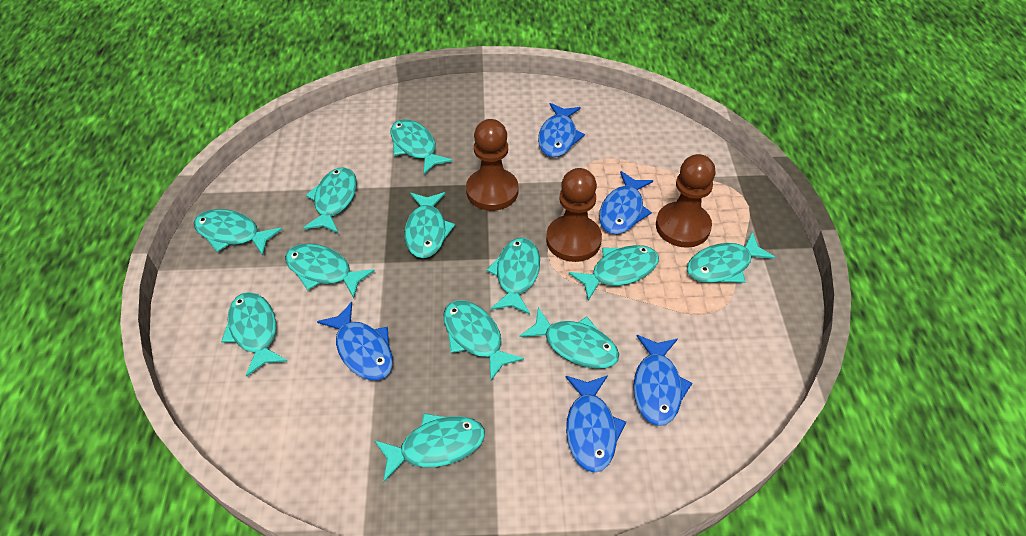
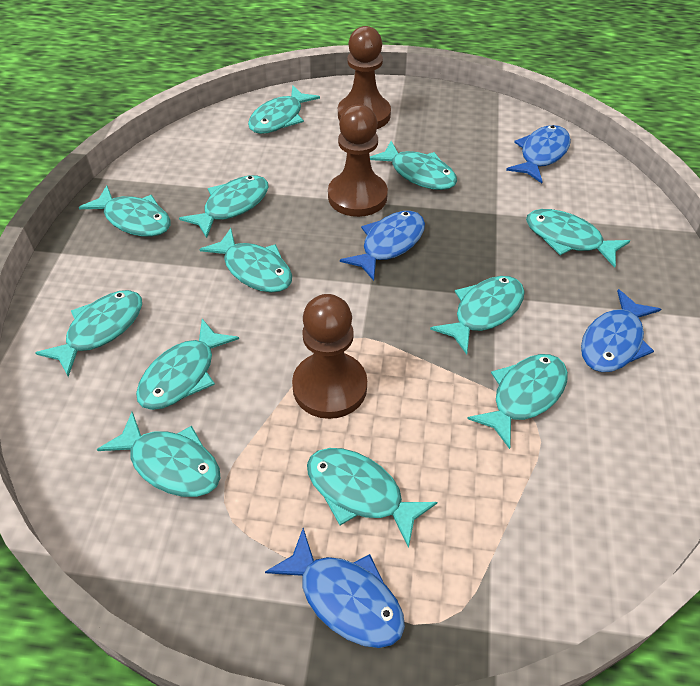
blue fish: 5 -> 4

